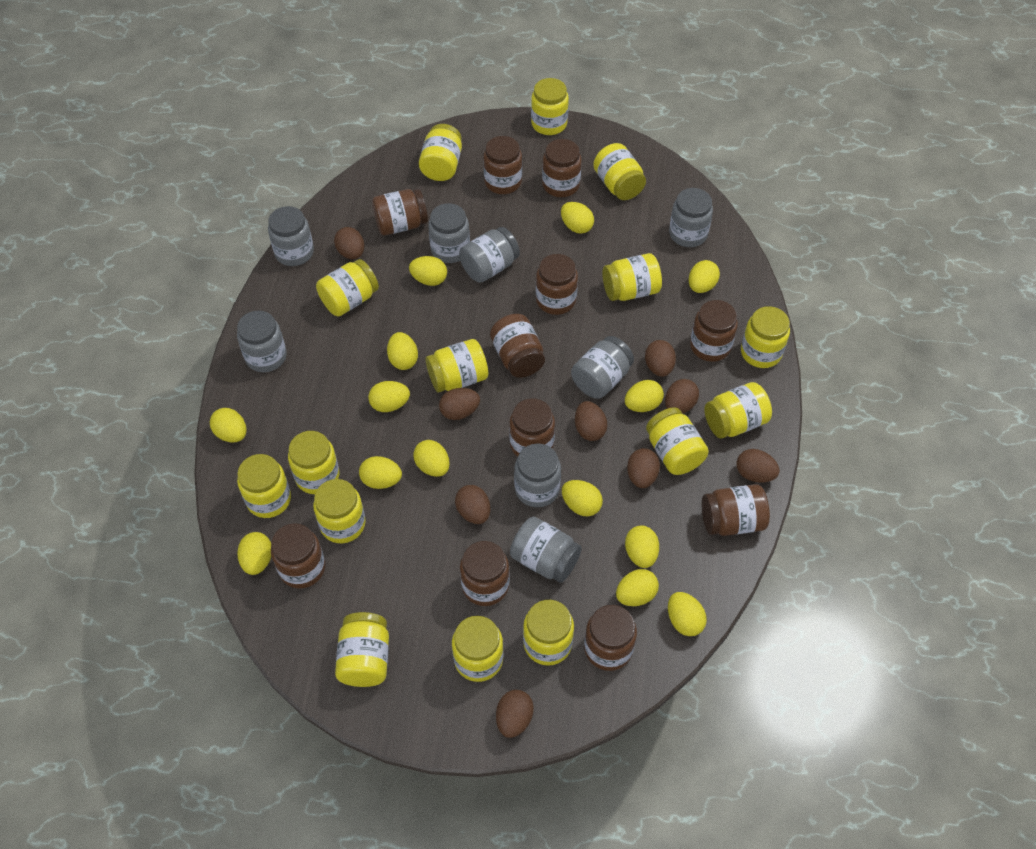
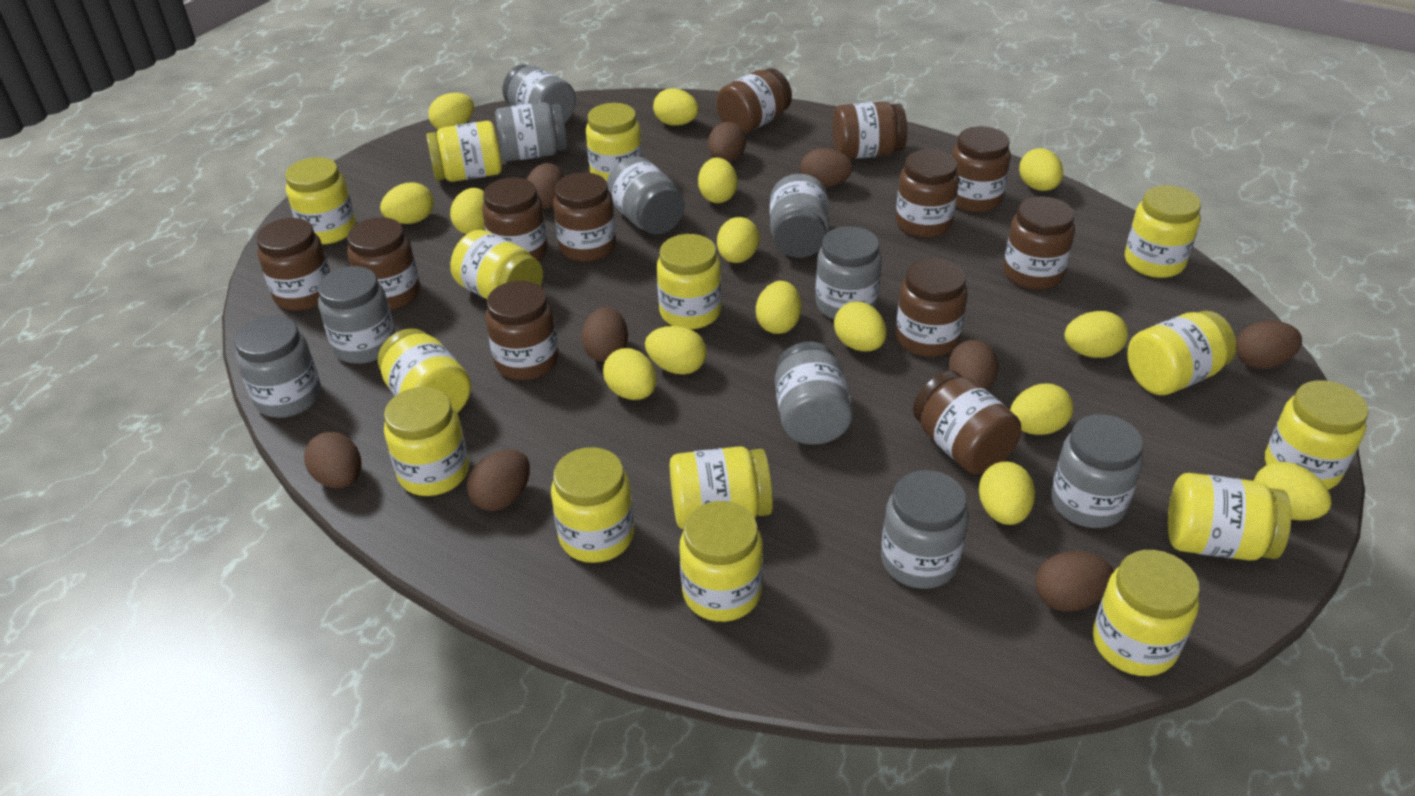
brown jar: 11 -> 12
grey jar: 8 -> 10
yellow egg: 14 -> 15

